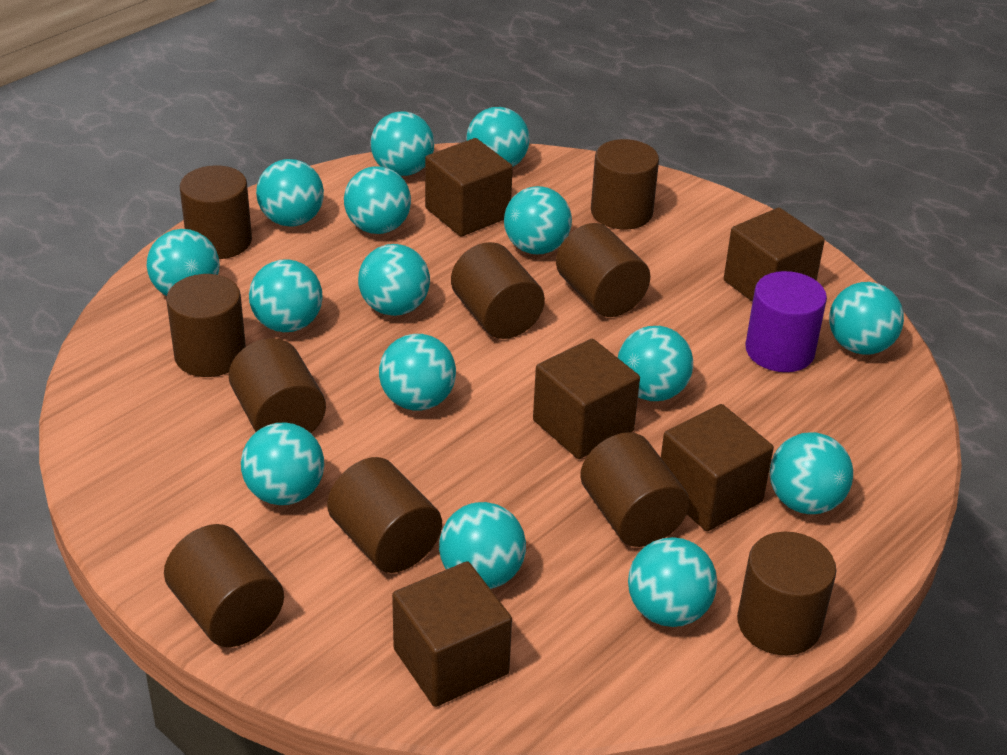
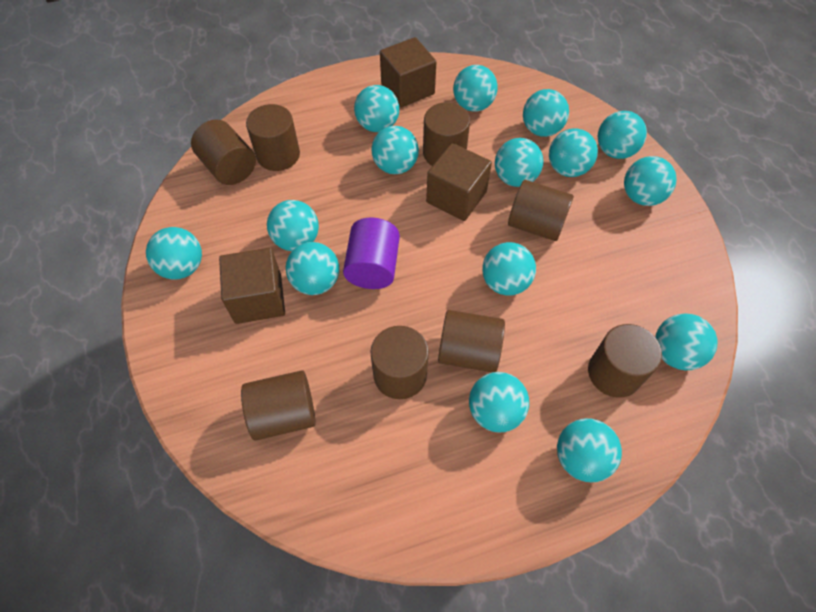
brown cube: 5 -> 3
brown cylinder: 10 -> 8

